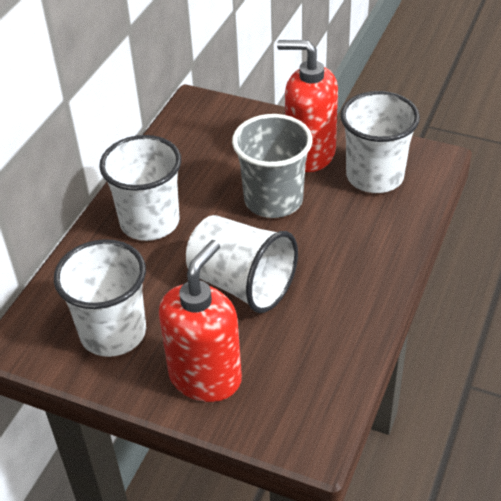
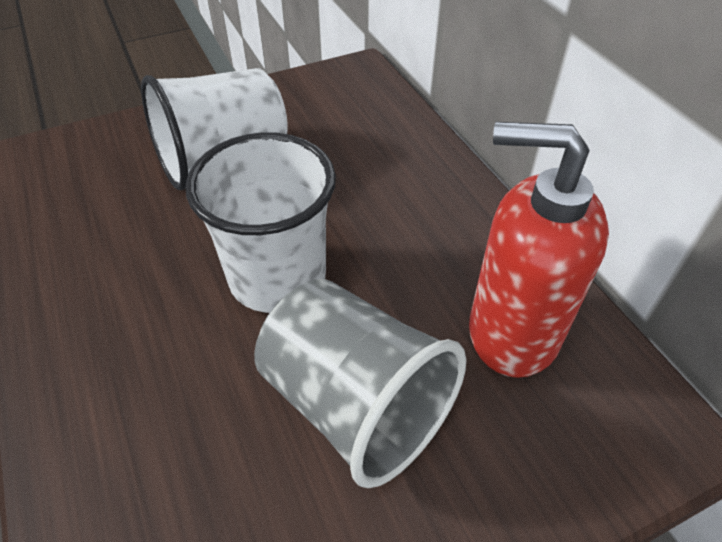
red soap dispenser: 2 -> 1
white cup: 4 -> 2

